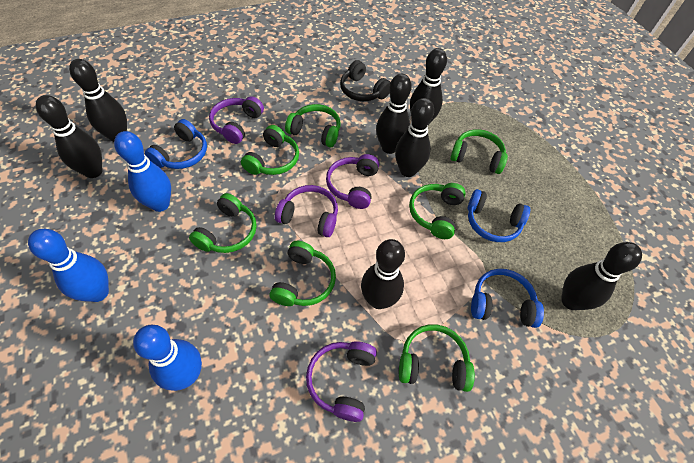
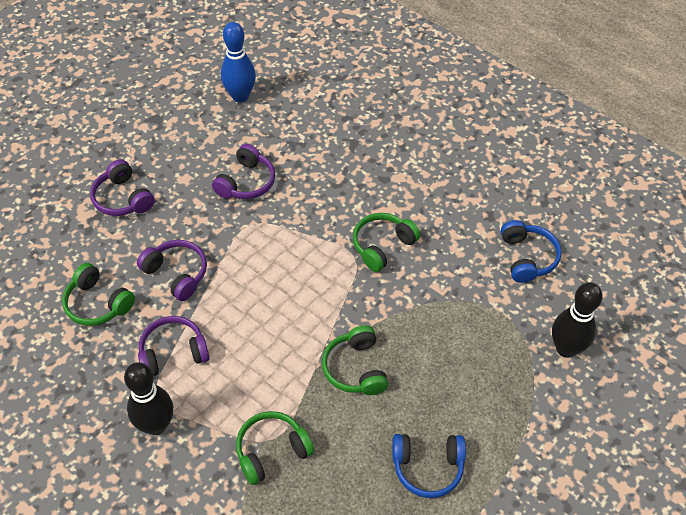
black bowling pin: 7 -> 2
black headphones: 1 -> 0
blue bowling pin: 3 -> 1
blue headphones: 3 -> 2
green headphones: 7 -> 4

